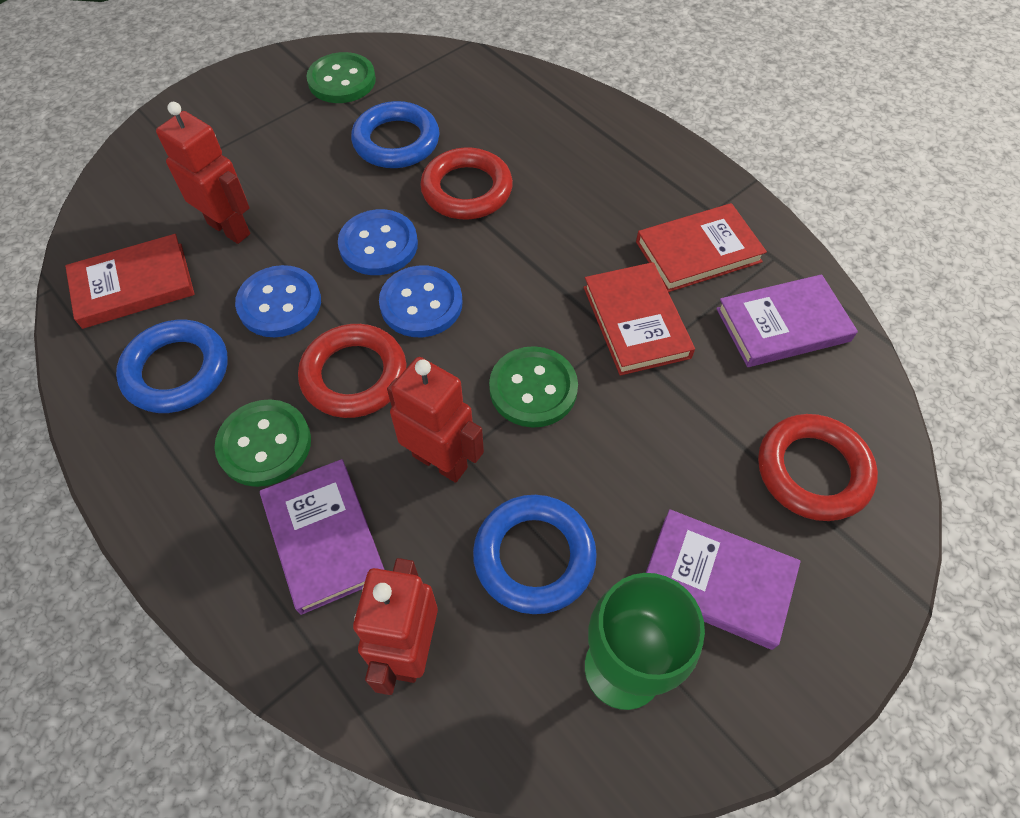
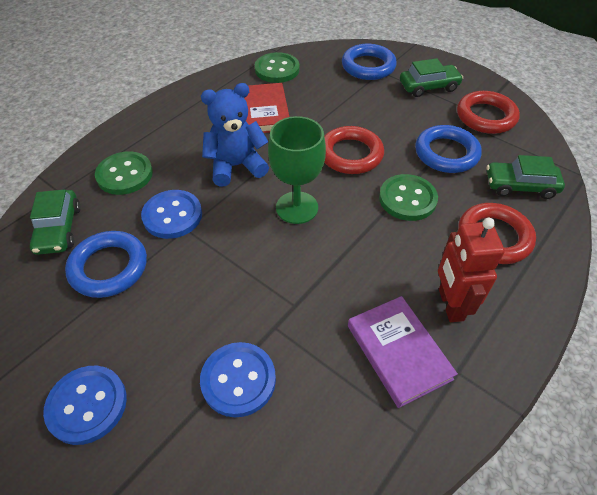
blue teddy bear: 0 -> 1
green car: 0 -> 3
purple book: 3 -> 1
red book: 3 -> 1
red robot: 3 -> 1

